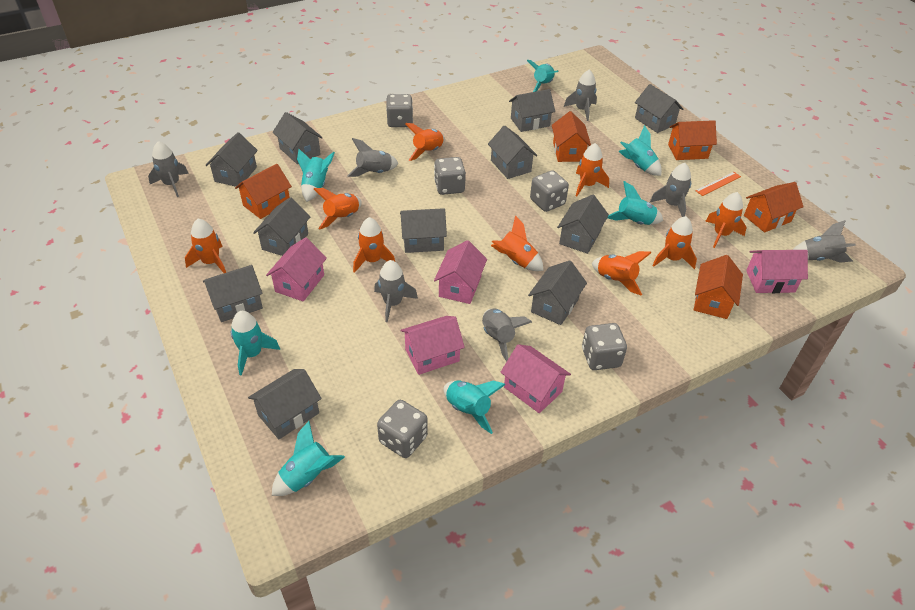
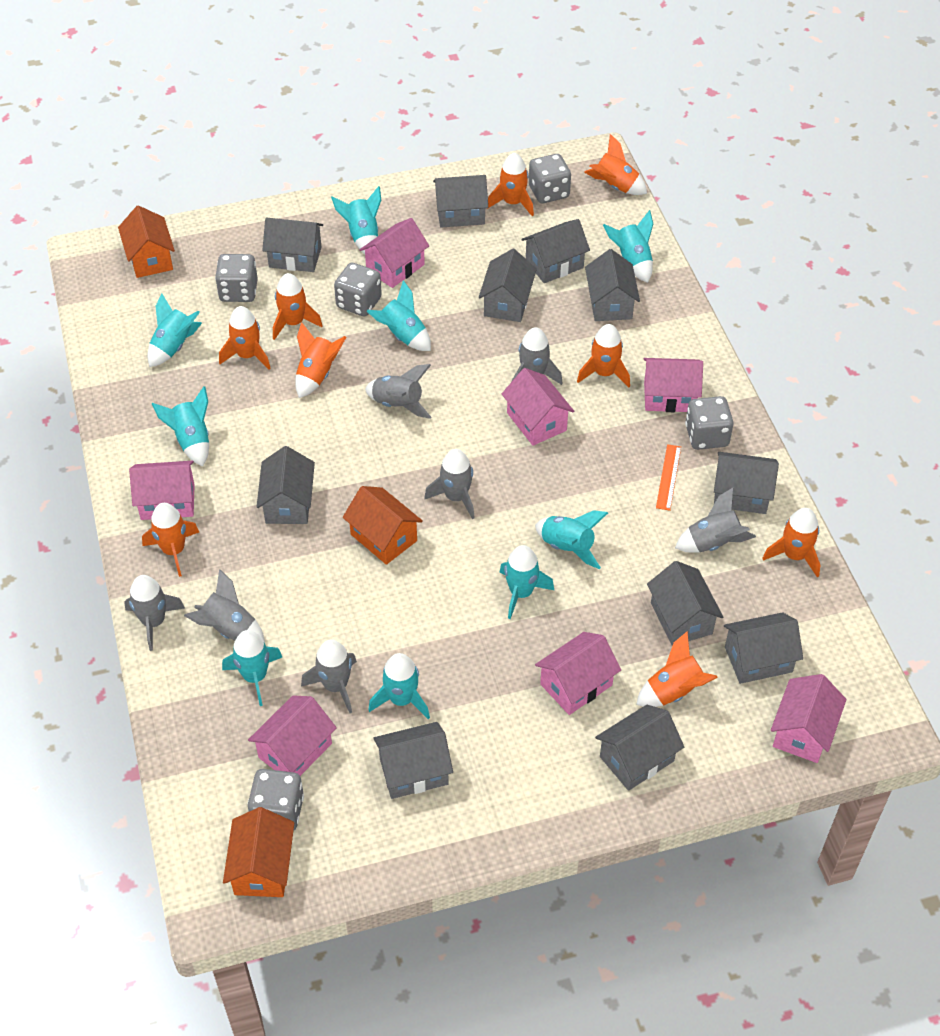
orange house: 5 -> 3
pink house: 5 -> 7
turquoise rocket: 7 -> 9

